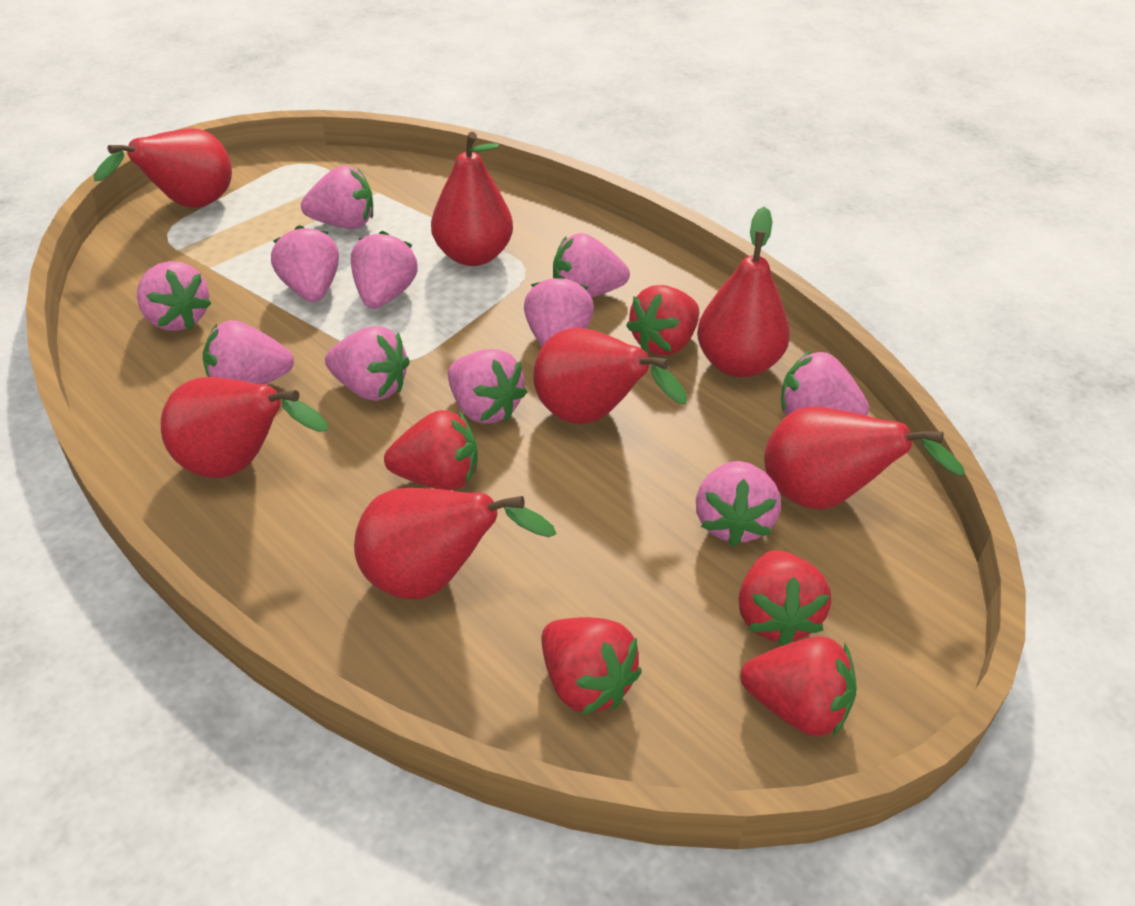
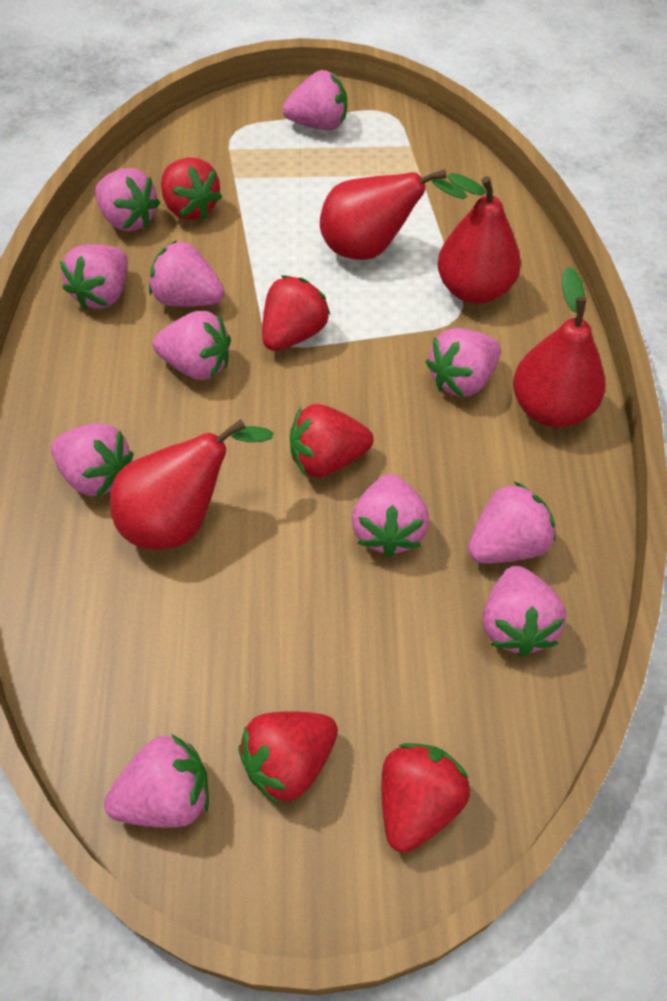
red pear: 7 -> 4

